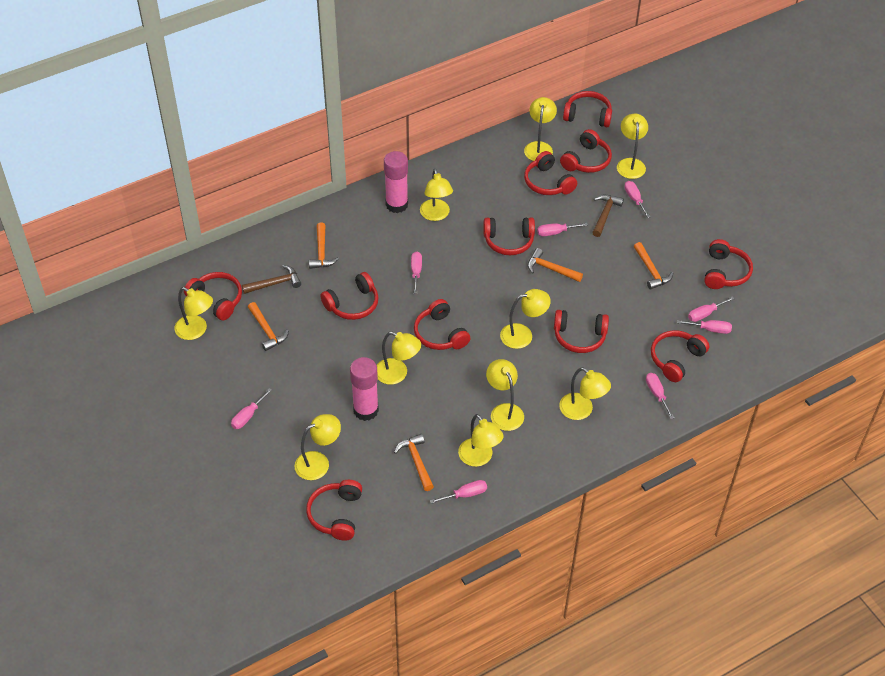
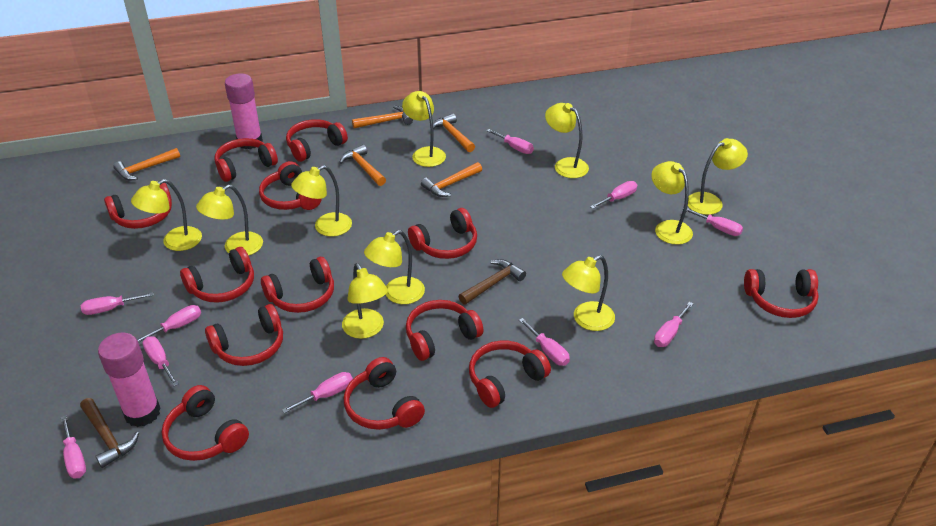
pink screwdriver: 8 -> 10
red headphones: 11 -> 13

